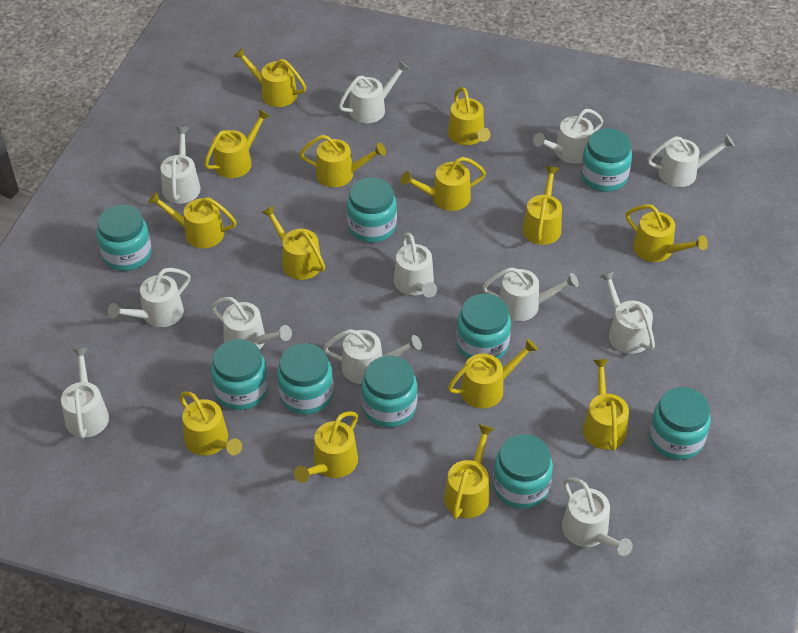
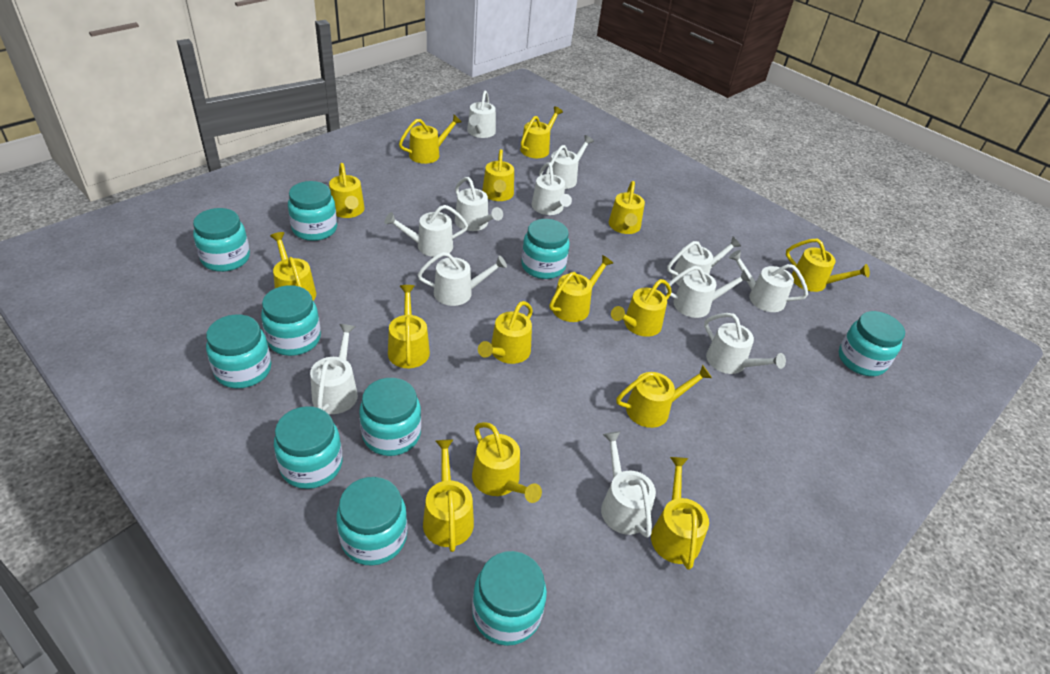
turquoise jar: 9 -> 10
yellow watering can: 14 -> 15

